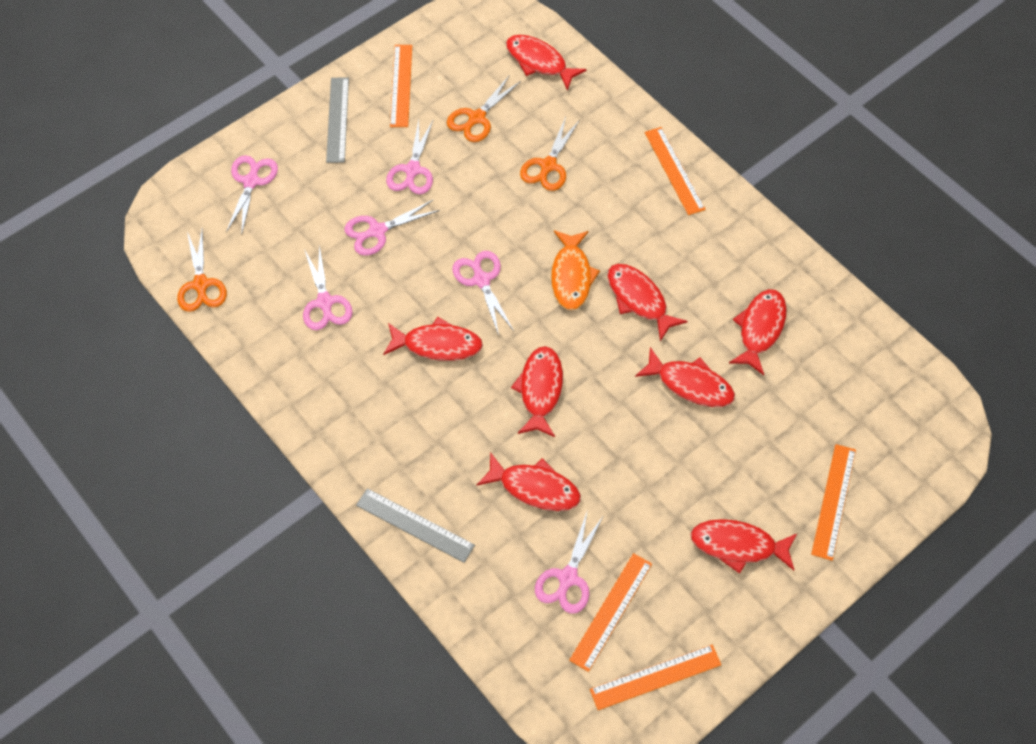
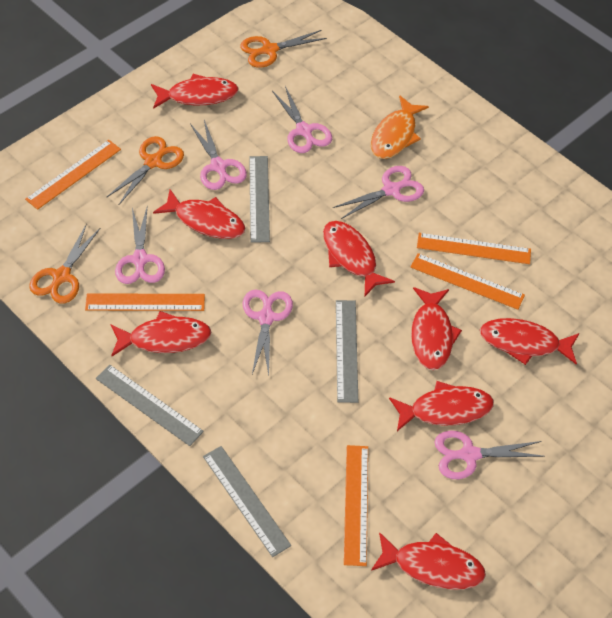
grey ruler: 2 -> 4

